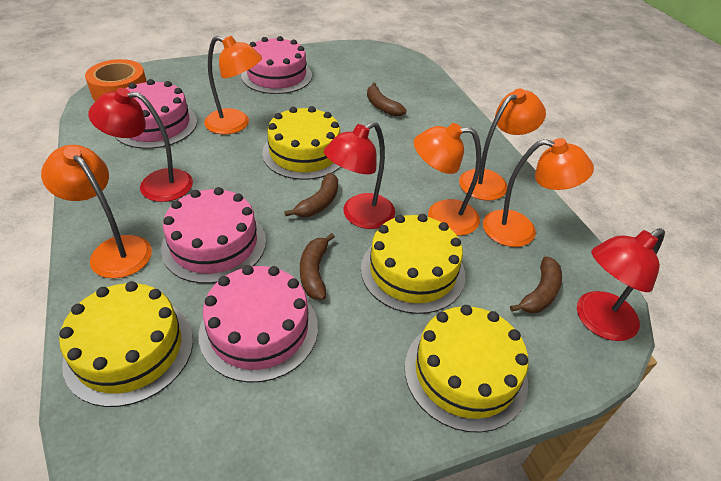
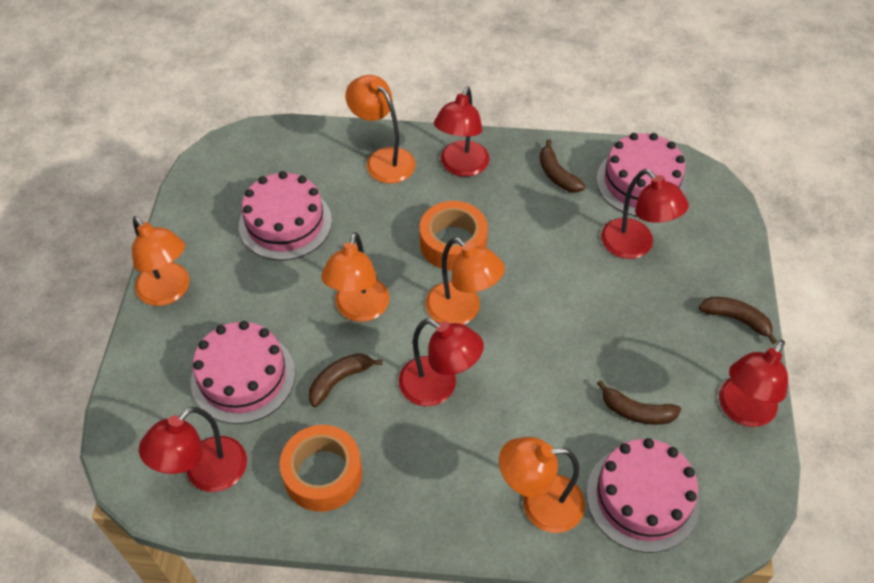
orange tape: 1 -> 2
red lamp: 3 -> 5
yellow cake: 4 -> 0

